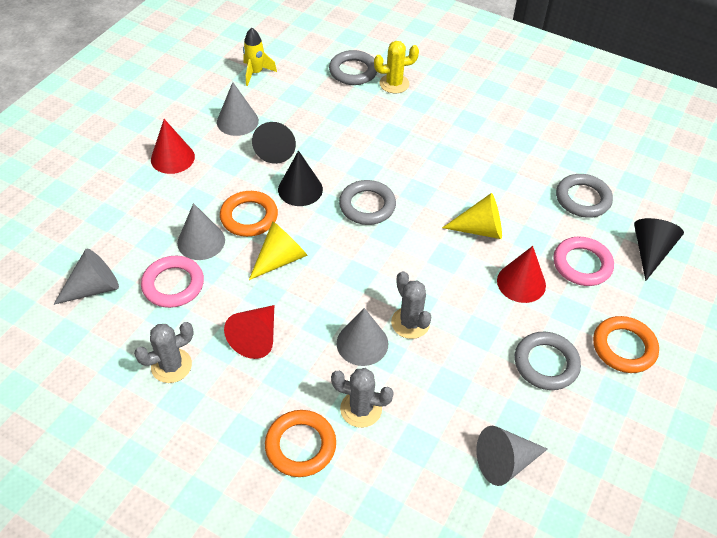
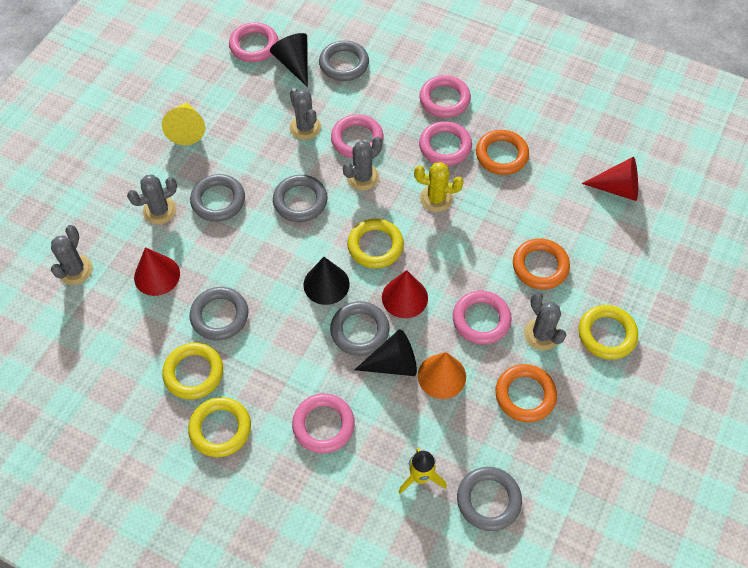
grey cactus: 3 -> 5
grey cone: 5 -> 0
grey ring: 4 -> 6
orange cone: 0 -> 1
pink ring: 2 -> 6
yellow cone: 2 -> 1
yellow ring: 0 -> 4

